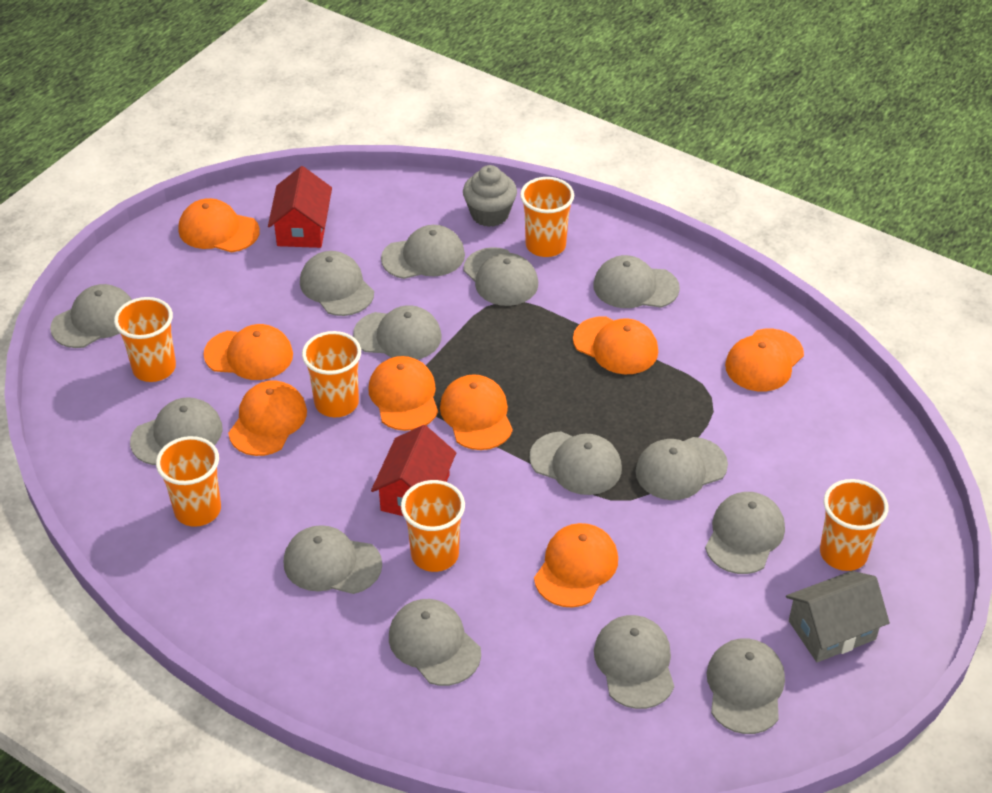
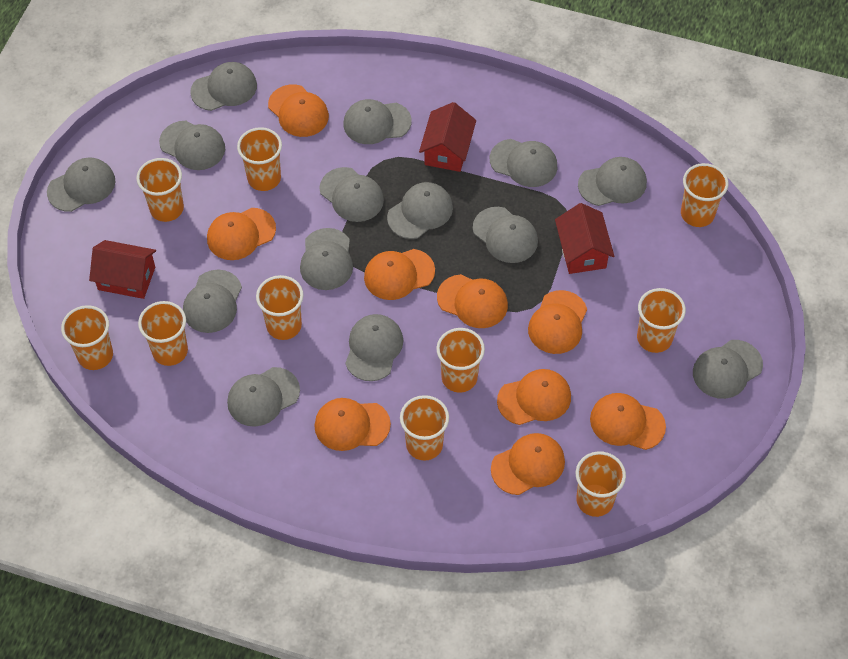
grey cupcake: 1 -> 0
grey house: 1 -> 0
orange cap: 8 -> 9
orange cup: 6 -> 10
red house: 2 -> 3

